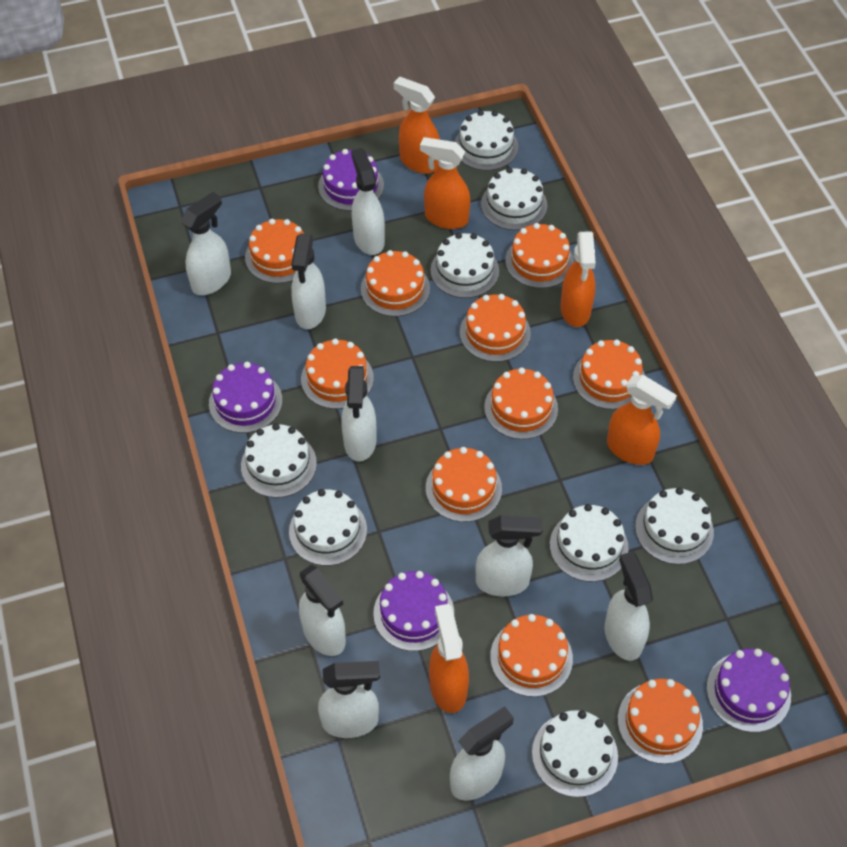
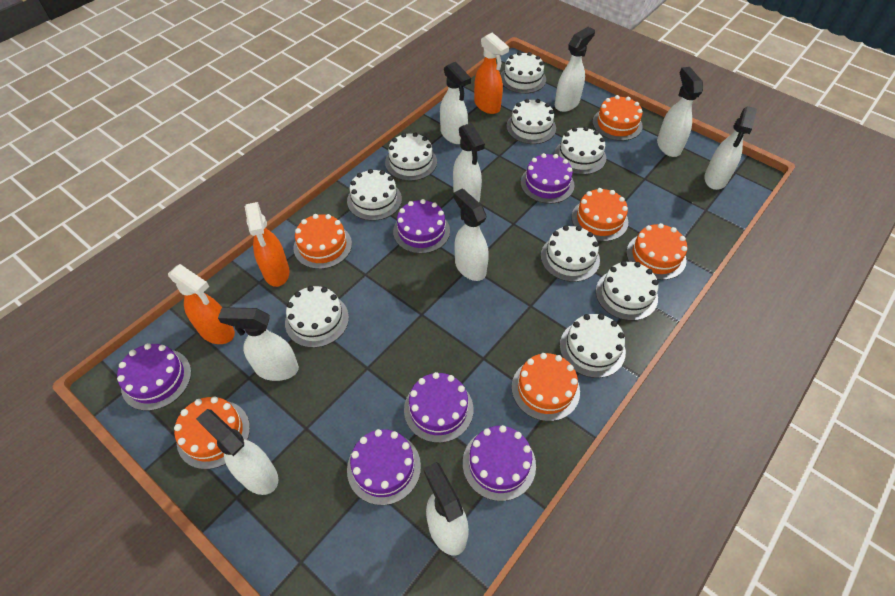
orange cake: 10 -> 6
orange spray bottle: 5 -> 3
purple cake: 4 -> 6
white cake: 8 -> 9

